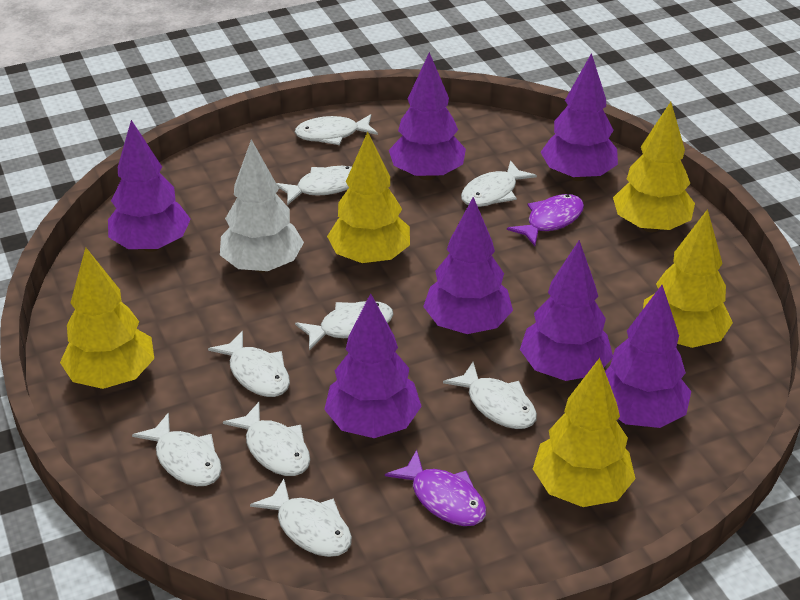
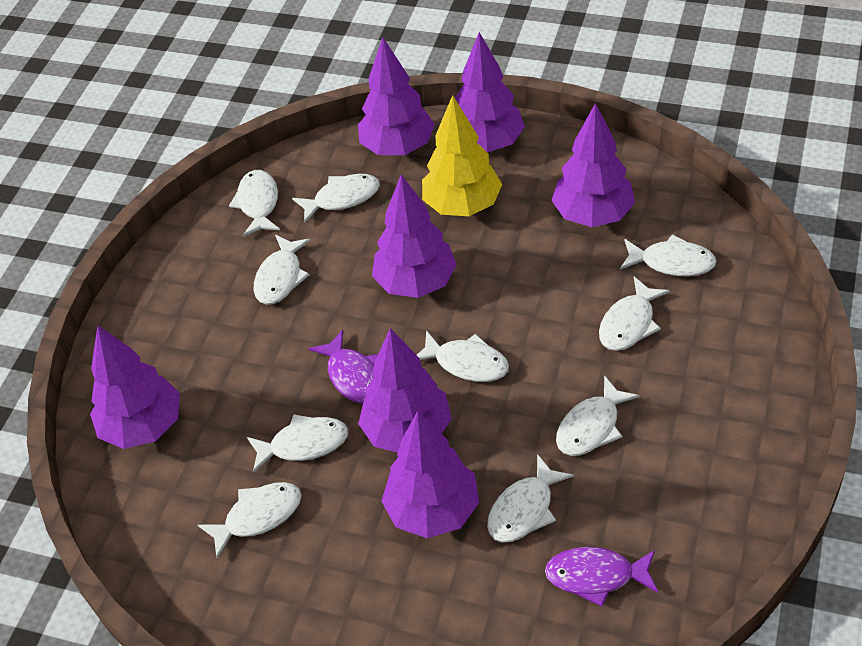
white fish: 9 -> 10
white tree: 1 -> 0
yellow tree: 5 -> 1

